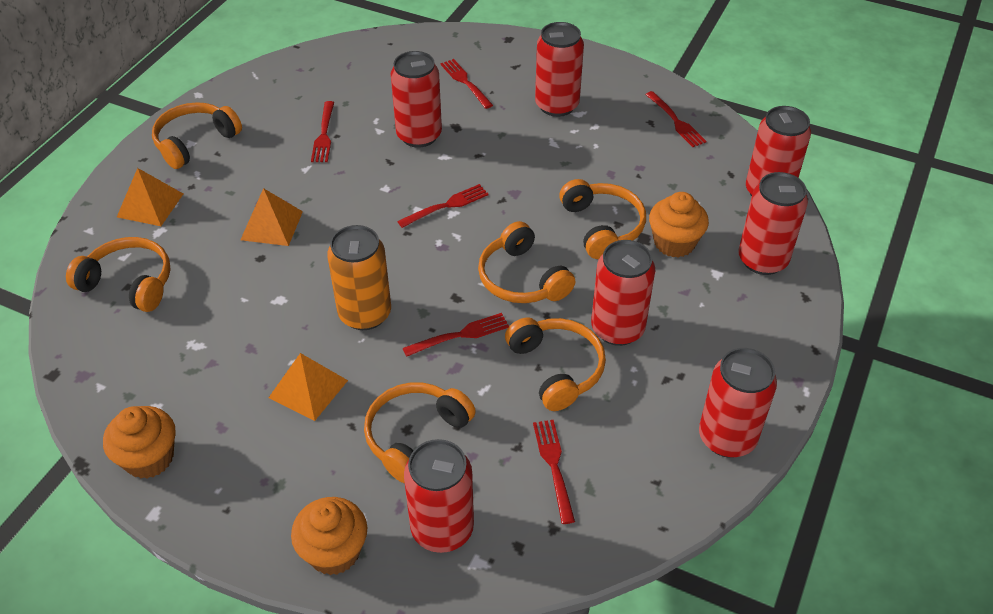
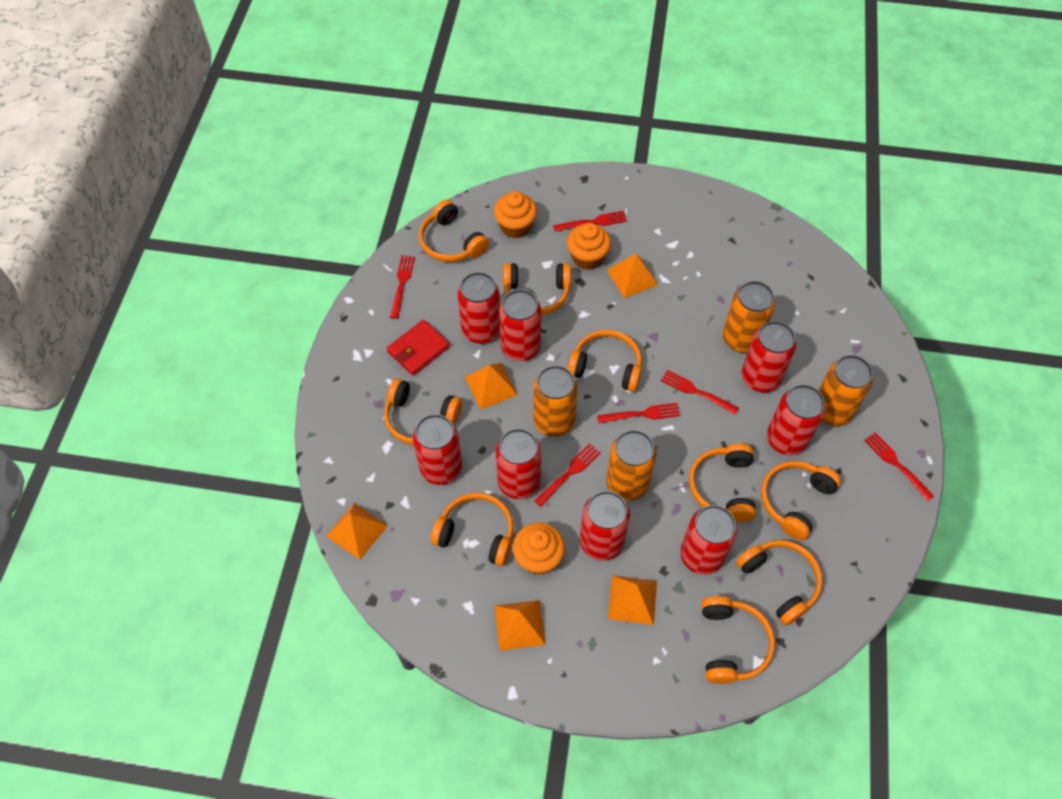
orange can: 1 -> 4
orange headphones: 6 -> 9
orange pyramid: 3 -> 5
red can: 7 -> 8
red wallet: 0 -> 1

